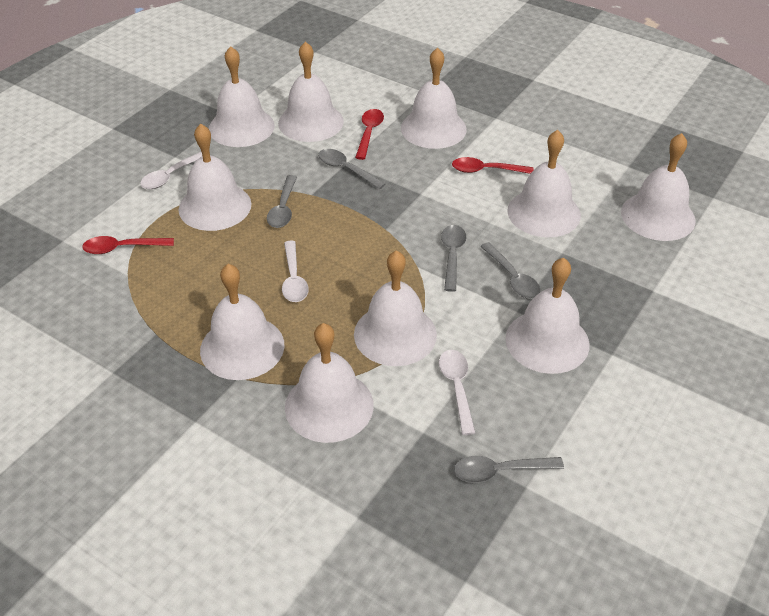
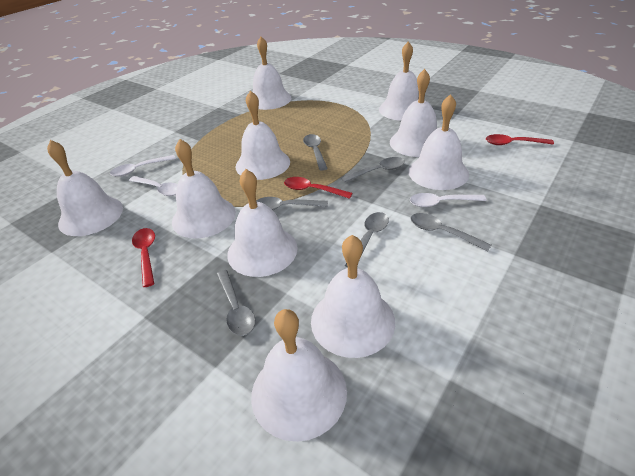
grey spoon: 5 -> 6

